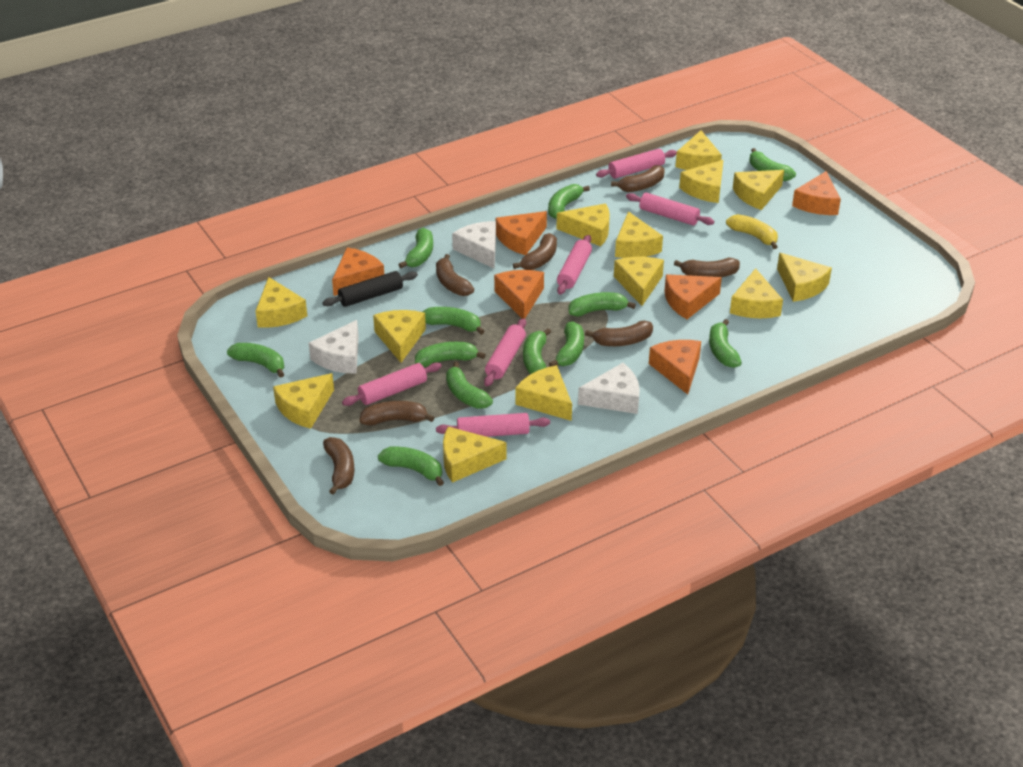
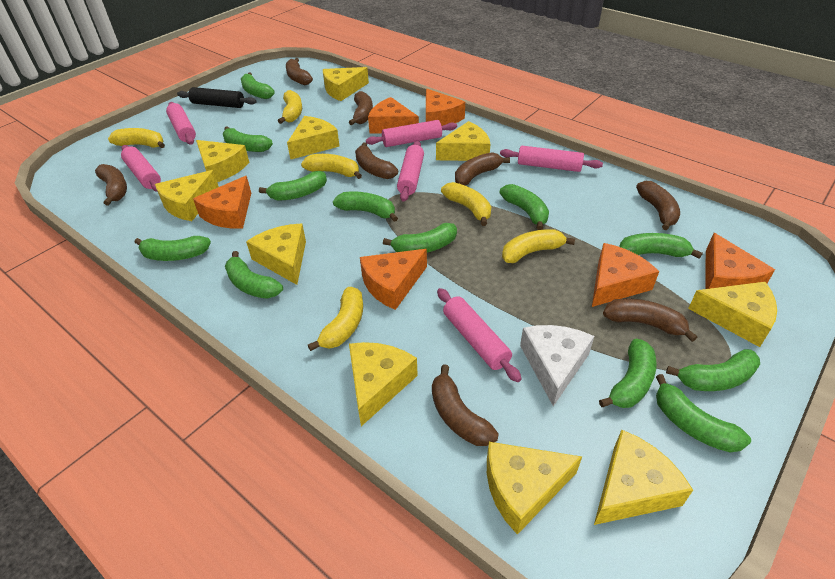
brown banana: 7 -> 8
white cheese: 3 -> 1
yellow banana: 1 -> 6
yellow cheese: 13 -> 10

